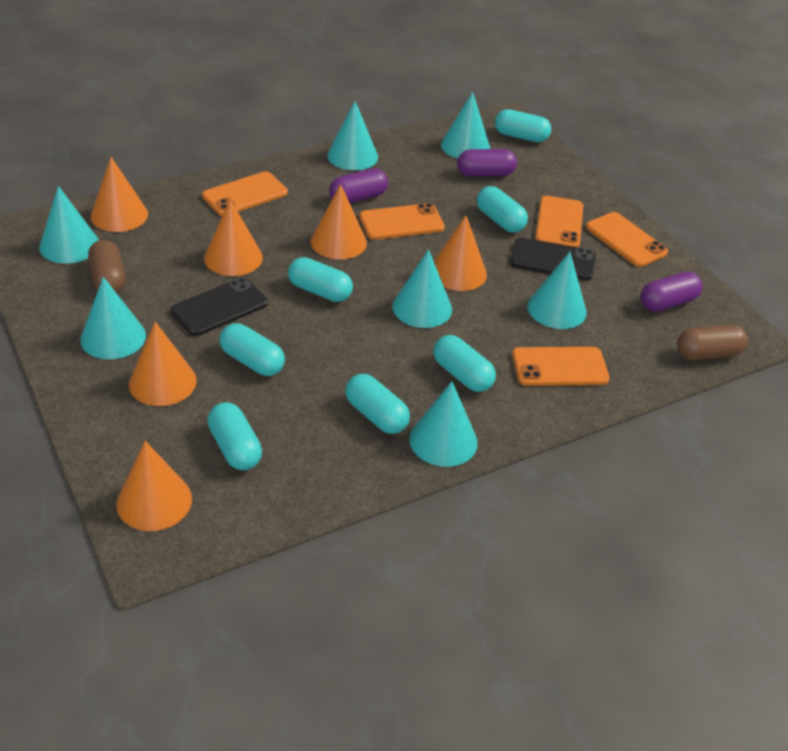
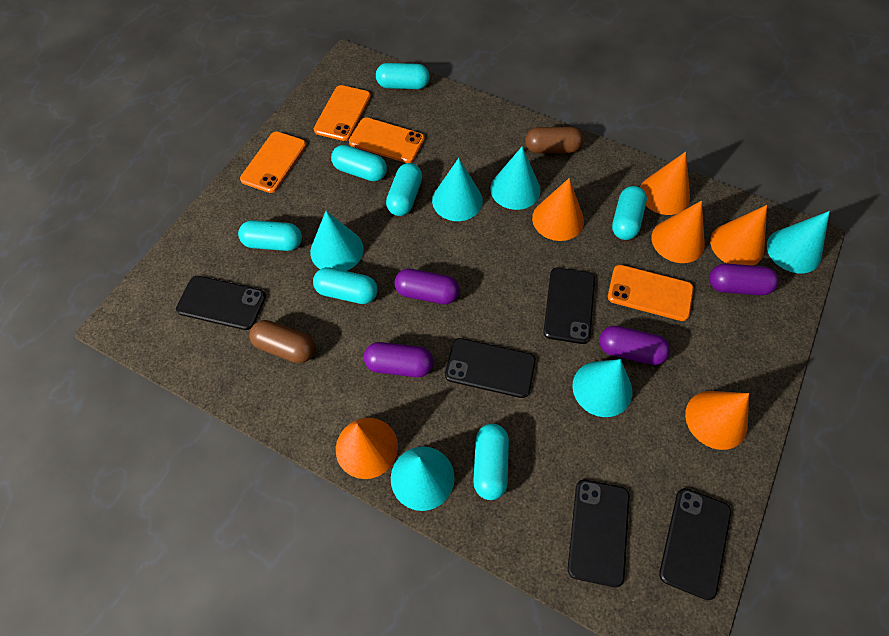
black phone: 2 -> 5
orange phone: 5 -> 4
purple capsule: 3 -> 4
turquoise cone: 7 -> 6

